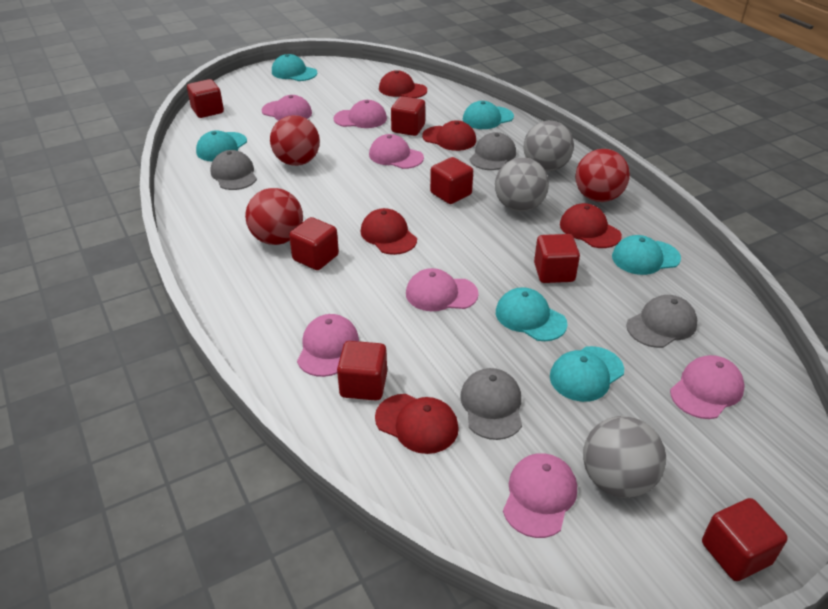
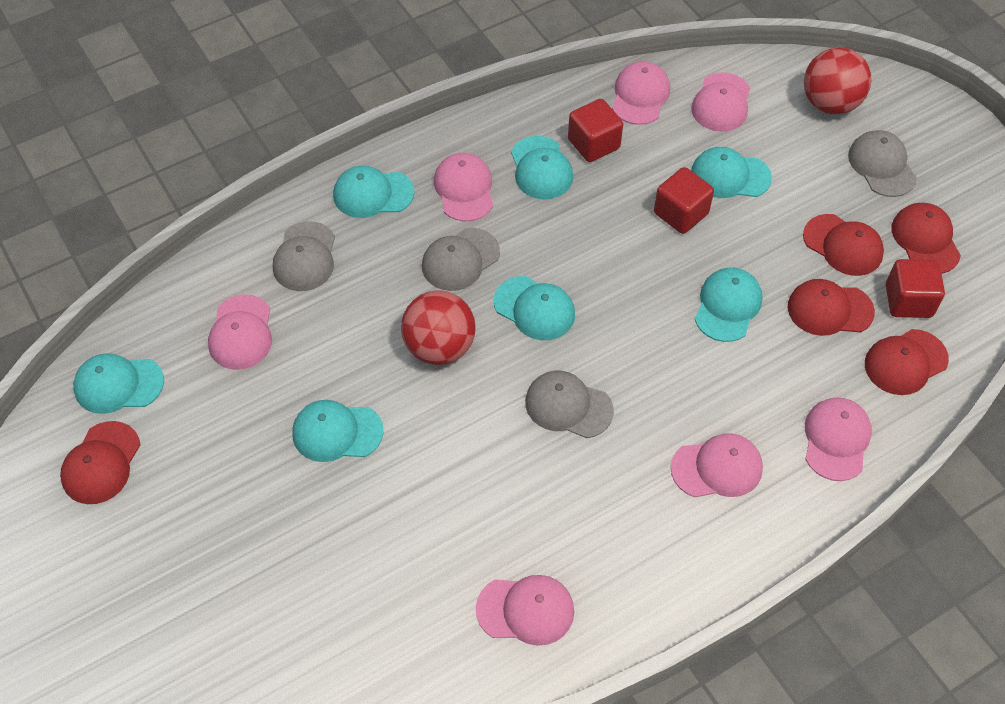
grey ball: 3 -> 0
red ball: 3 -> 2
red cube: 7 -> 3
turquoise cap: 6 -> 7

